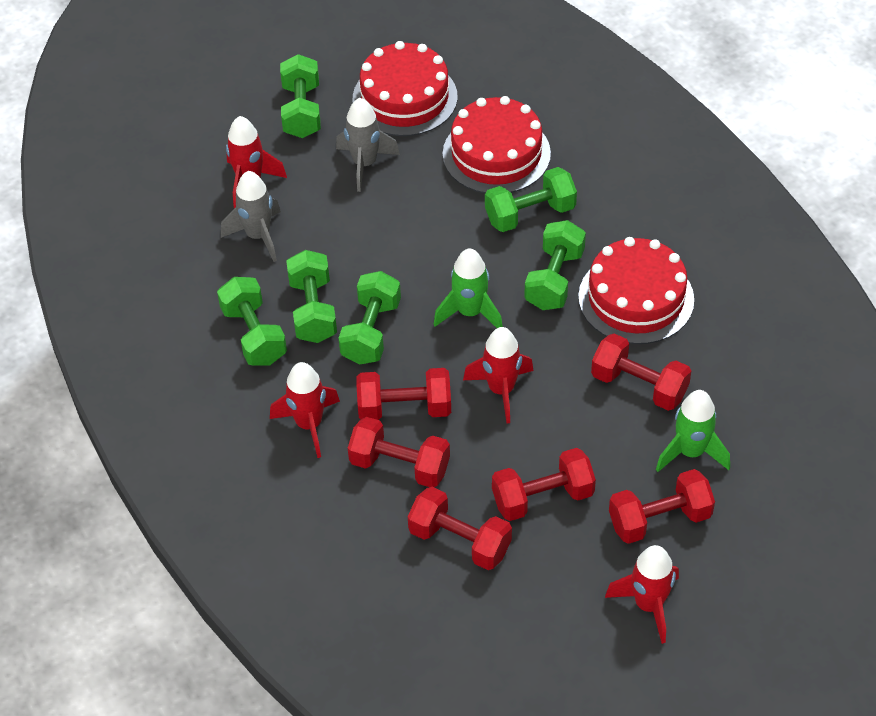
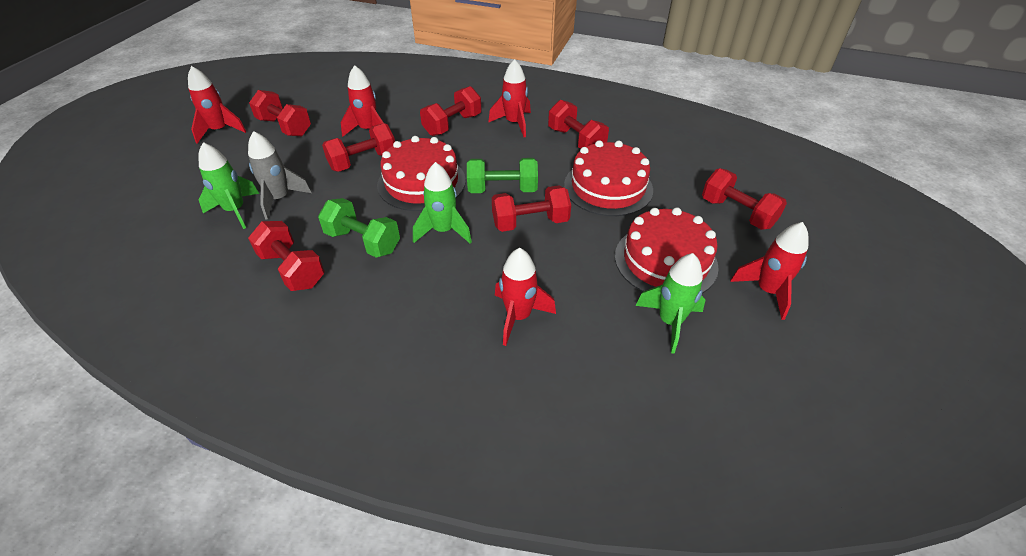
green dumbbell: 6 -> 2
green rocket: 2 -> 3
grey rocket: 2 -> 1
red dumbbell: 6 -> 7
red rocket: 4 -> 5

